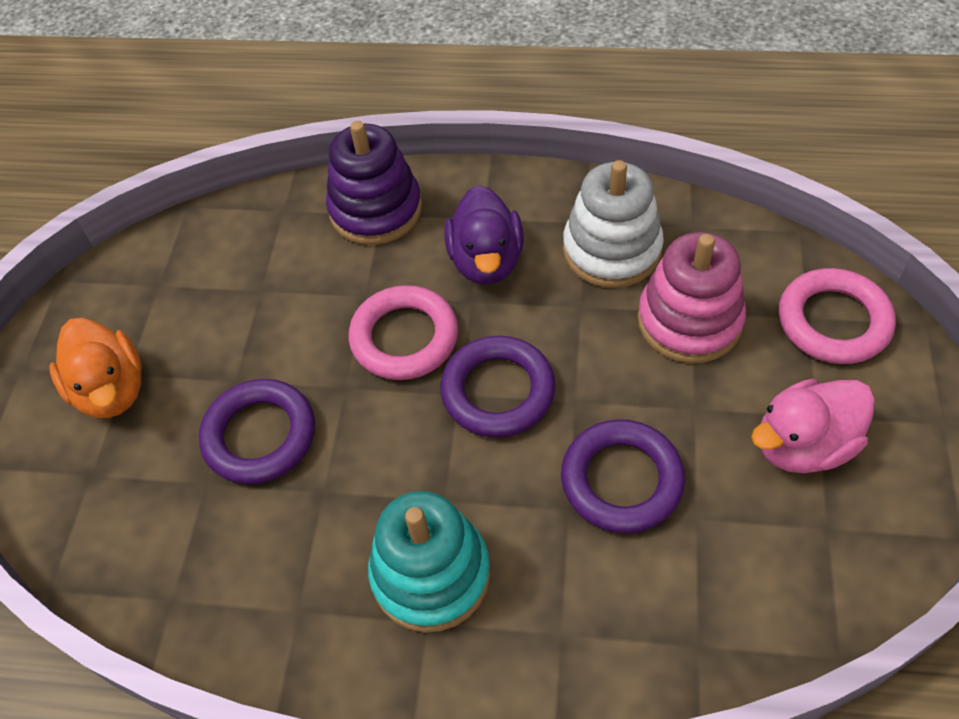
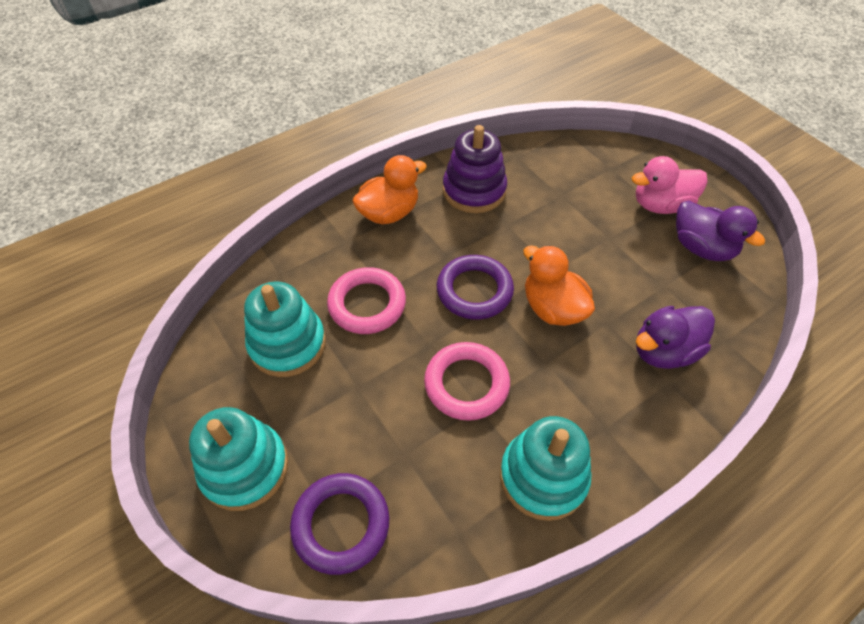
orange duck: 1 -> 2
pink stacking toy: 1 -> 0
purple duck: 1 -> 2
purple ring: 3 -> 2
turquoise stacking toy: 1 -> 3
white stacking toy: 1 -> 0

